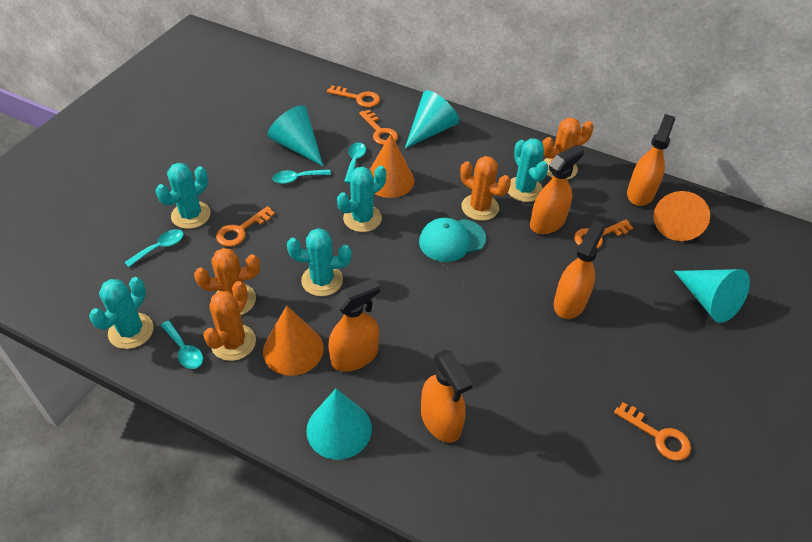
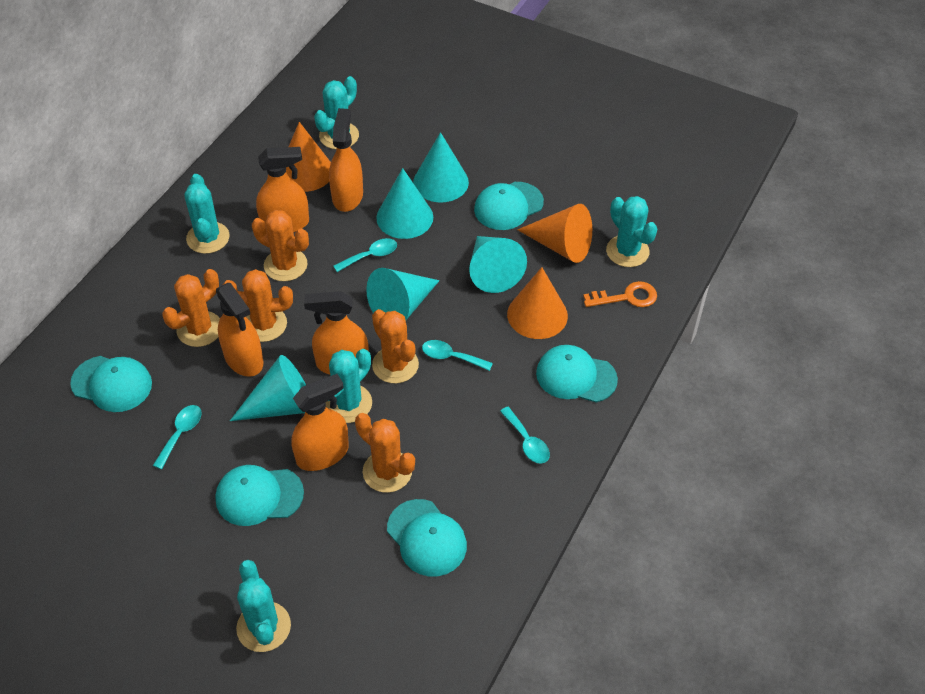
orange cactus: 4 -> 5
orange key: 5 -> 1
turquoise cap: 1 -> 5
turquoise cone: 4 -> 5

